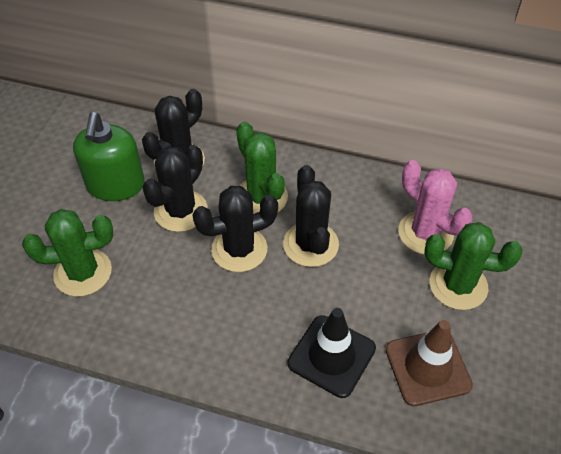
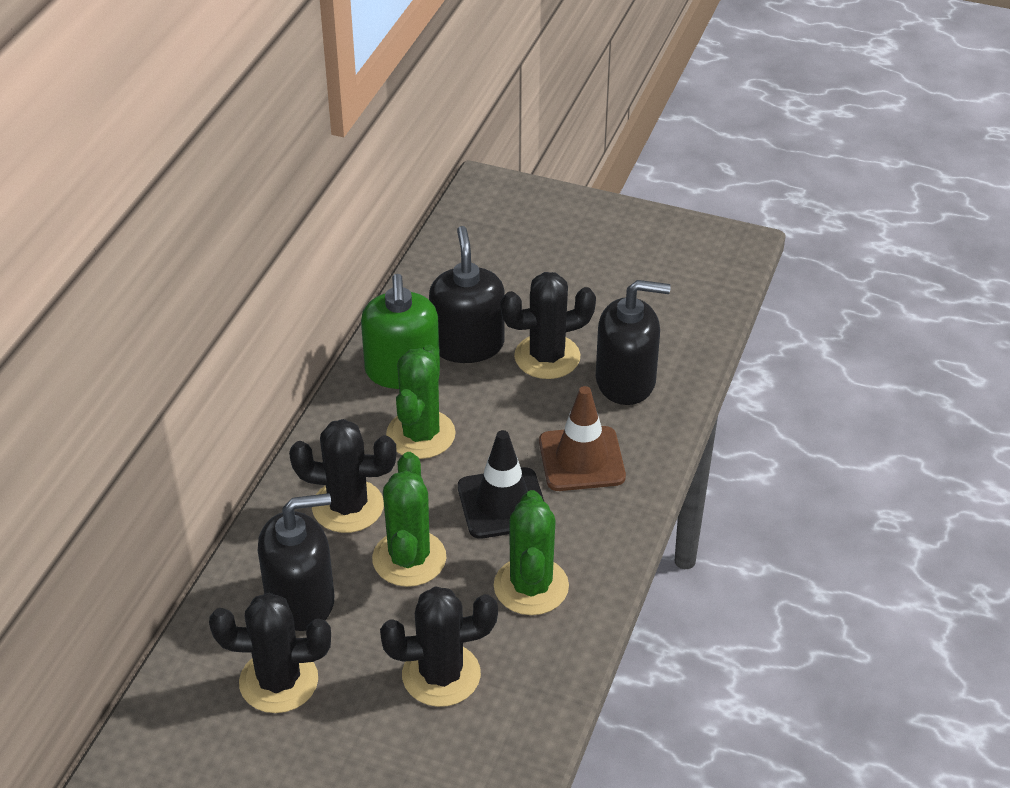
black soap dispenser: 0 -> 3
pink cactus: 1 -> 0

